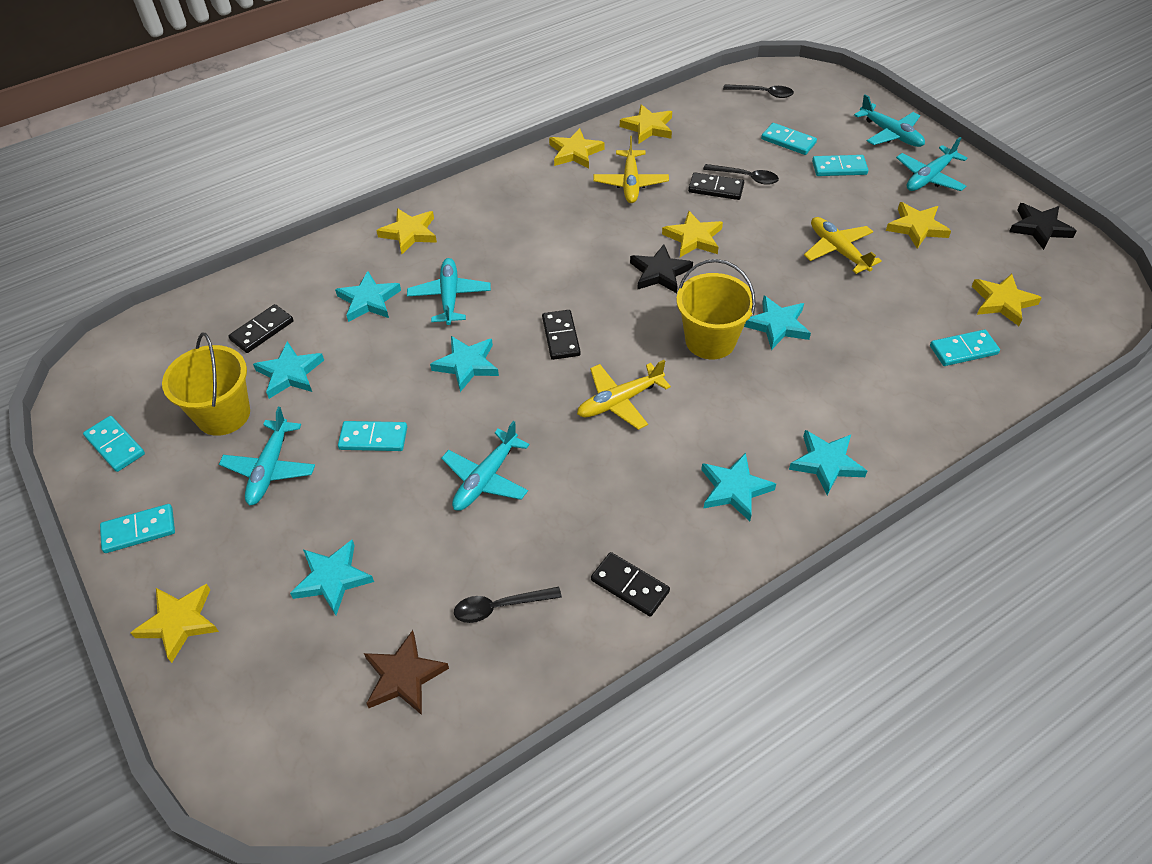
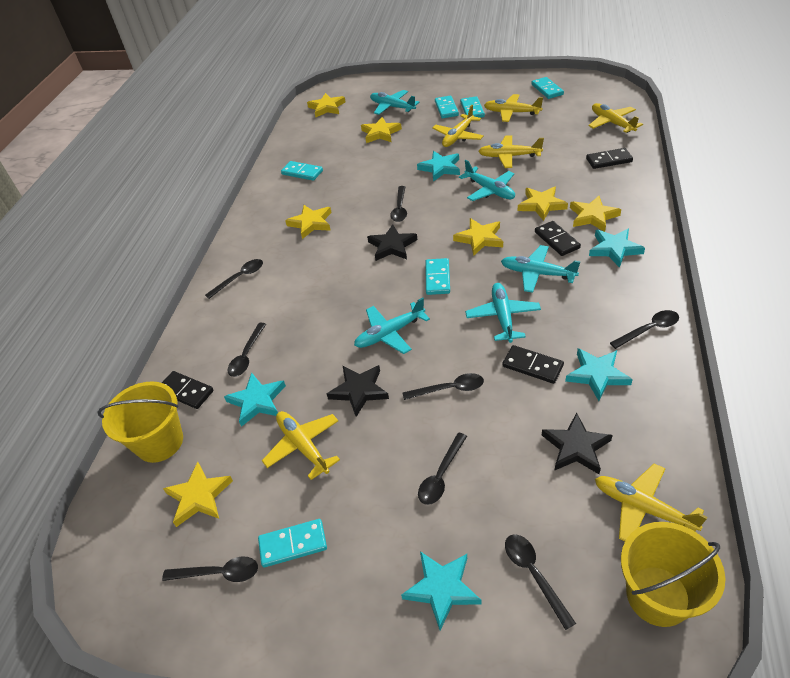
black spoon: 3 -> 8
black star: 2 -> 3
brown star: 1 -> 0
turquoise star: 7 -> 5
yellow plane: 3 -> 6

